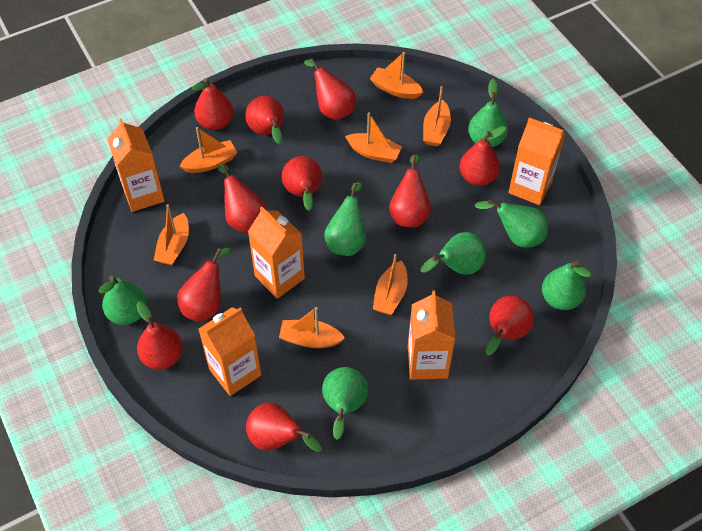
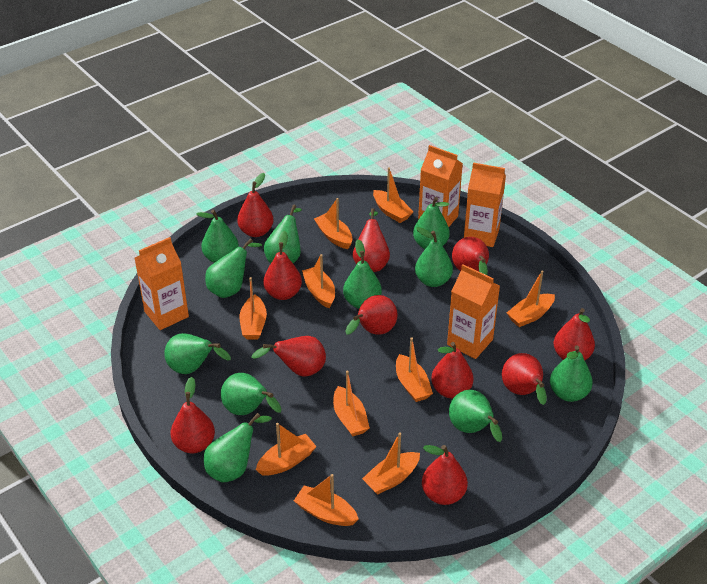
green pear: 7 -> 11
orange boat: 7 -> 10
orange carton: 5 -> 4

